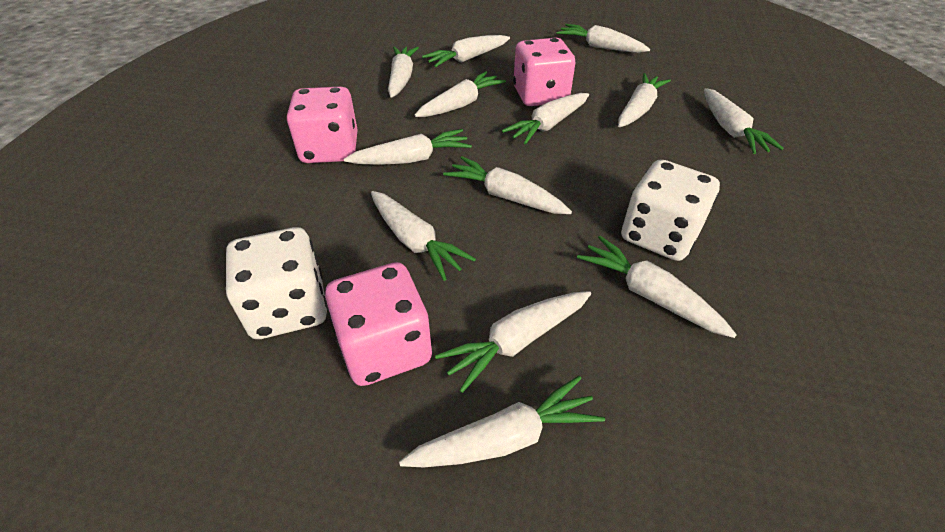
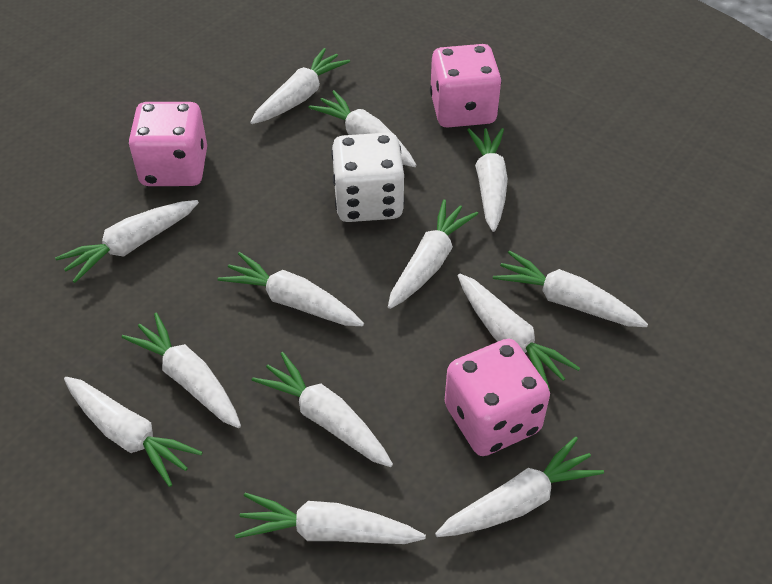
white dice: 2 -> 1

